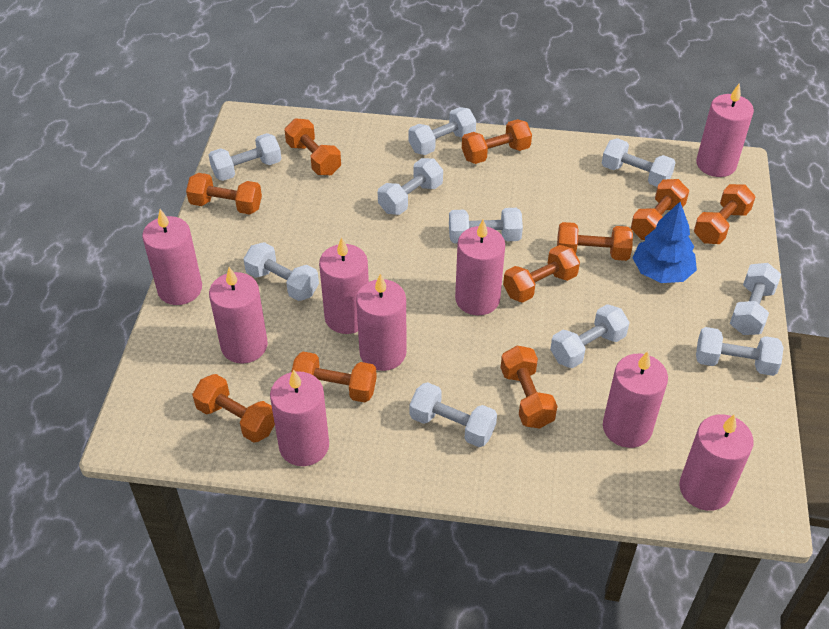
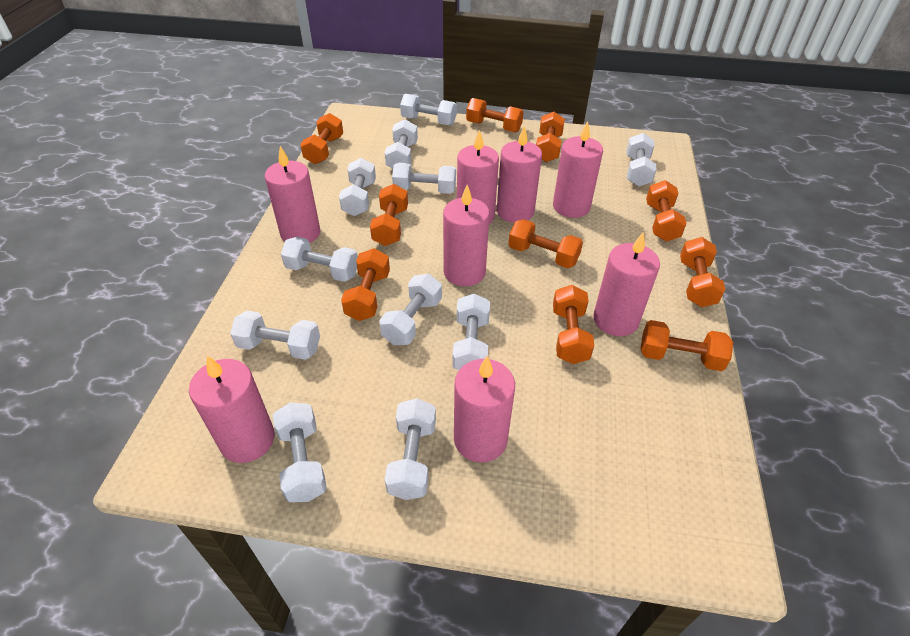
blue tree: 1 -> 0
pink candle: 9 -> 8
white dumbbell: 10 -> 11

